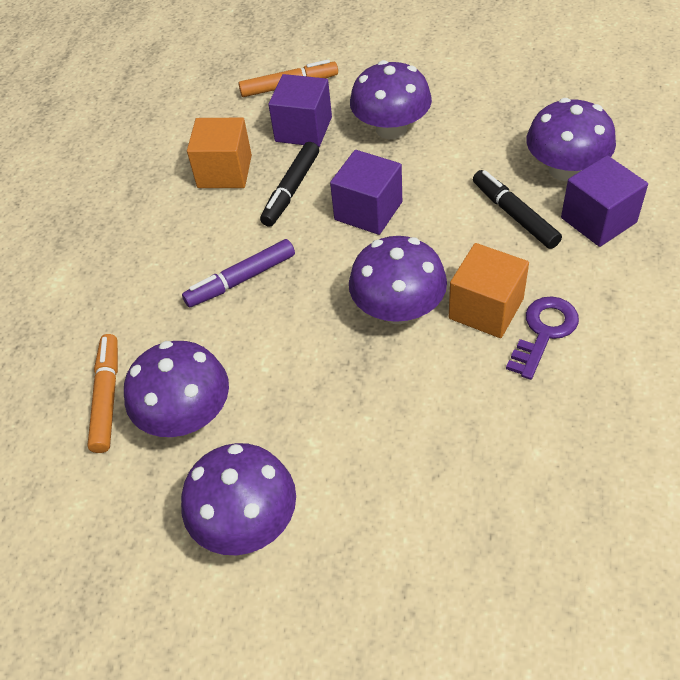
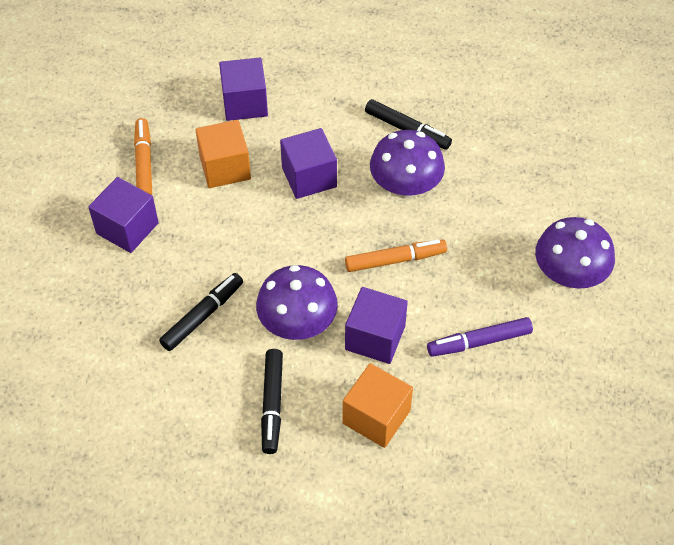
black marker: 2 -> 3
purple cube: 3 -> 4
purple key: 1 -> 0
purple mushroom: 5 -> 3

